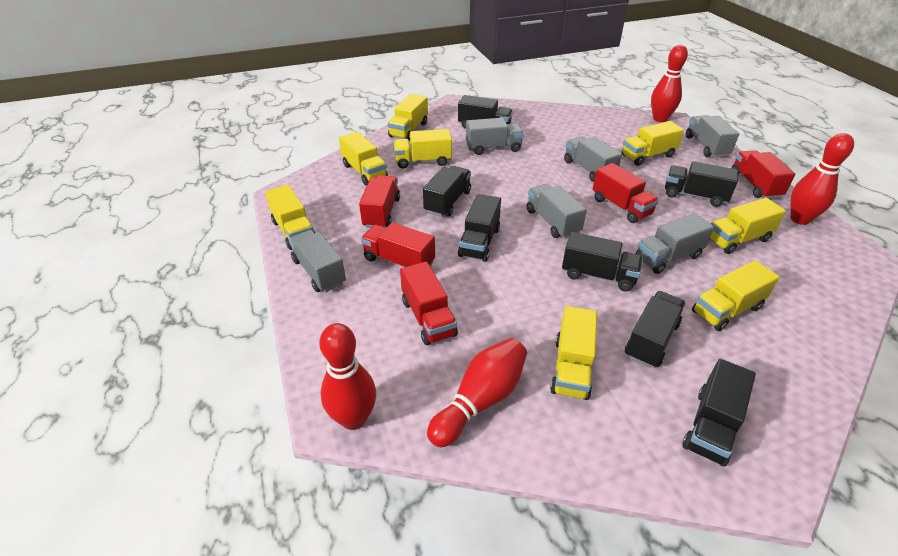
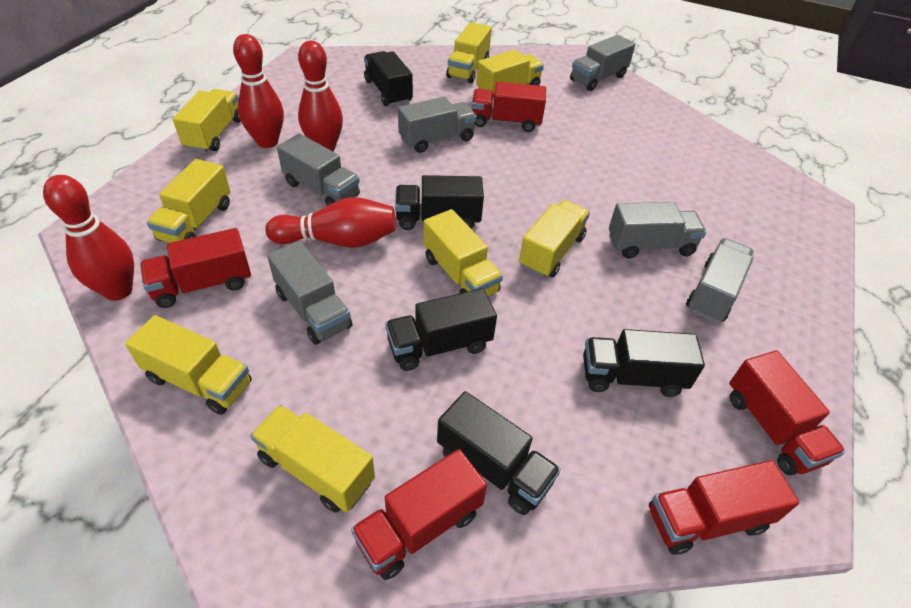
black truck: 7 -> 5

